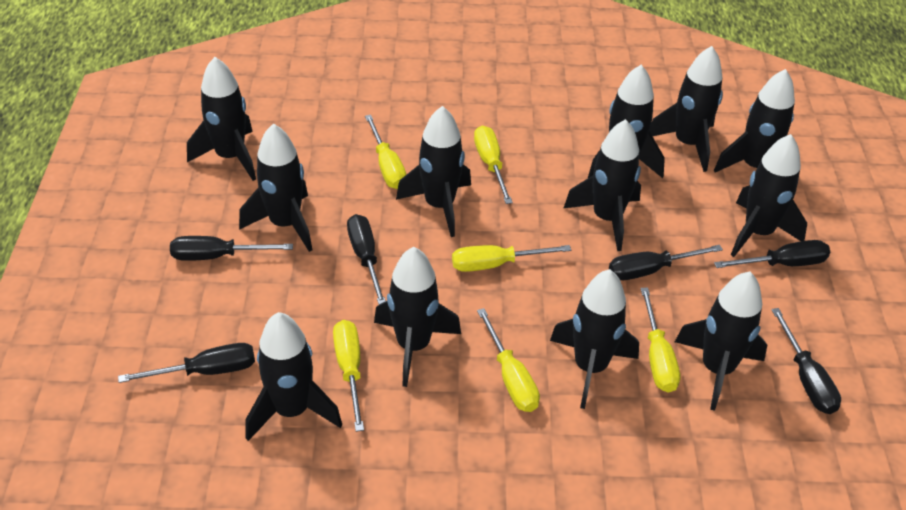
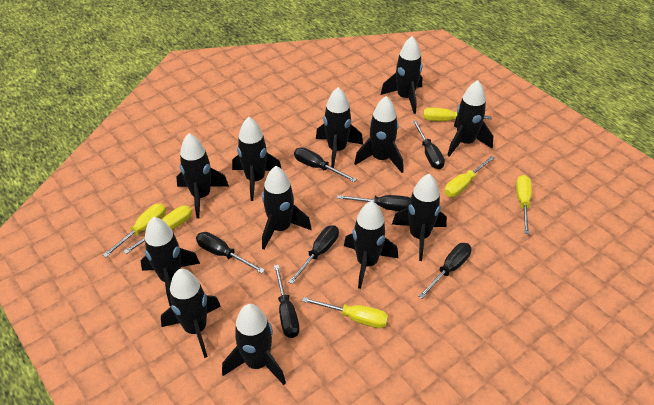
black screwdriver: 6 -> 7

